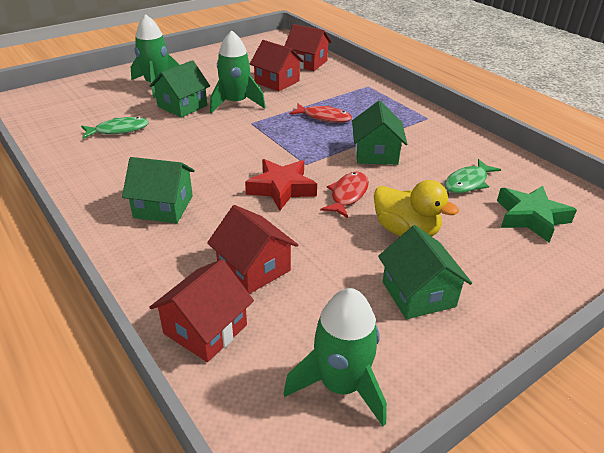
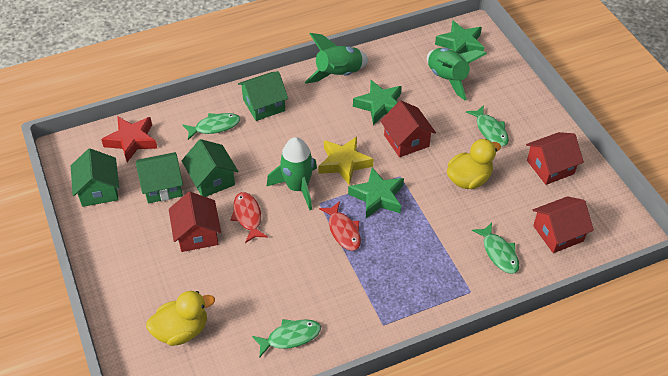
green fish: 2 -> 4
green star: 1 -> 3
yellow duck: 1 -> 2
yellow star: 0 -> 1

